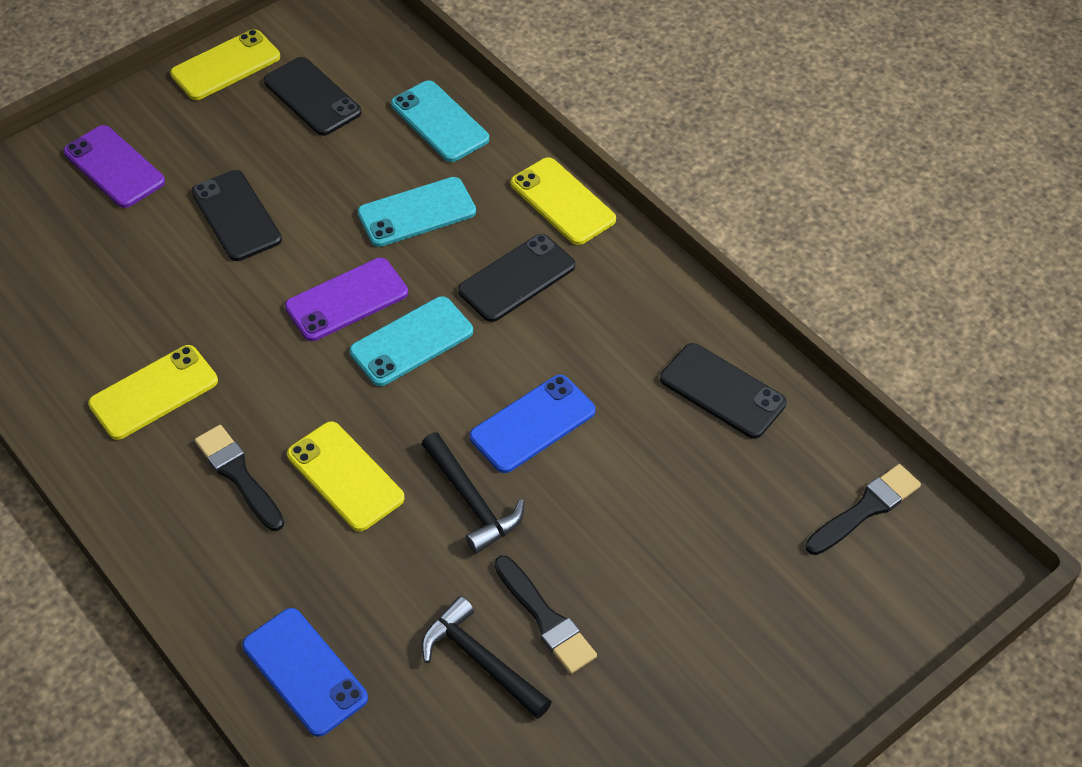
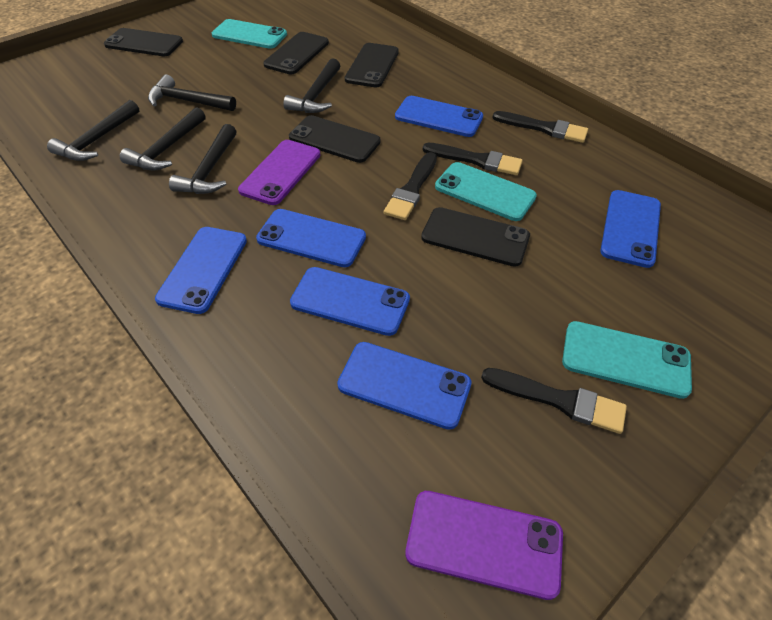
black brush: 3 -> 4
black hammer: 2 -> 5
black phone: 4 -> 5
blue phone: 2 -> 6
yellow phone: 4 -> 0

